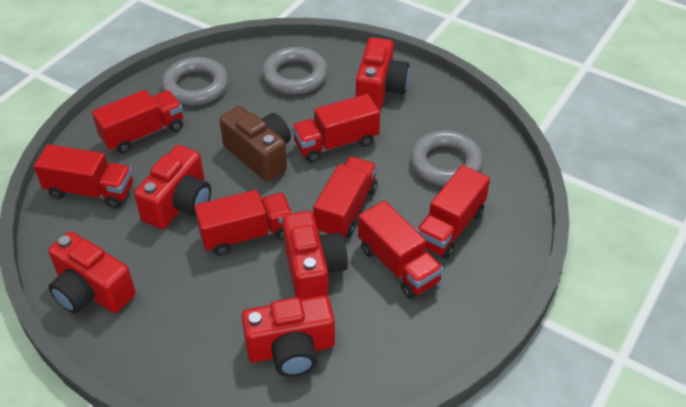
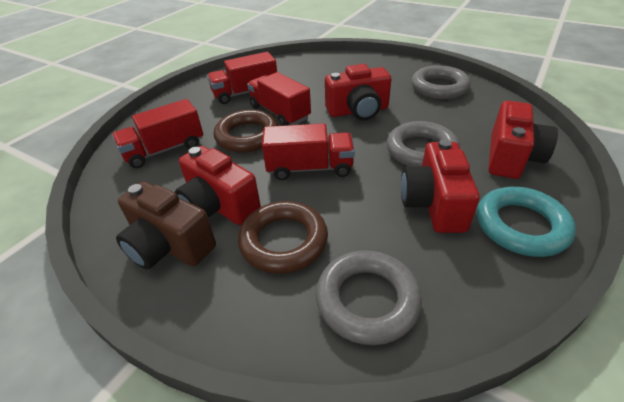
brown ring: 0 -> 2
red camera: 5 -> 4
red truck: 7 -> 4
turquoise ring: 0 -> 1

